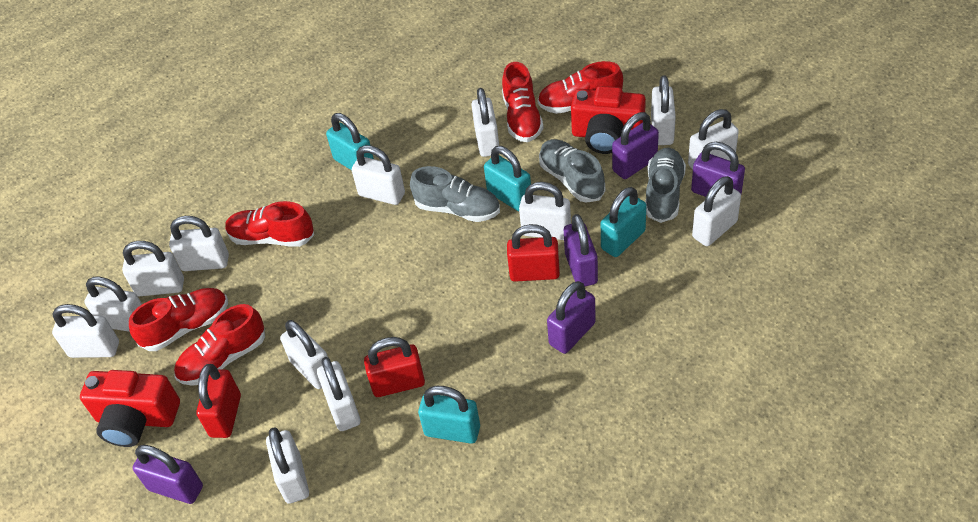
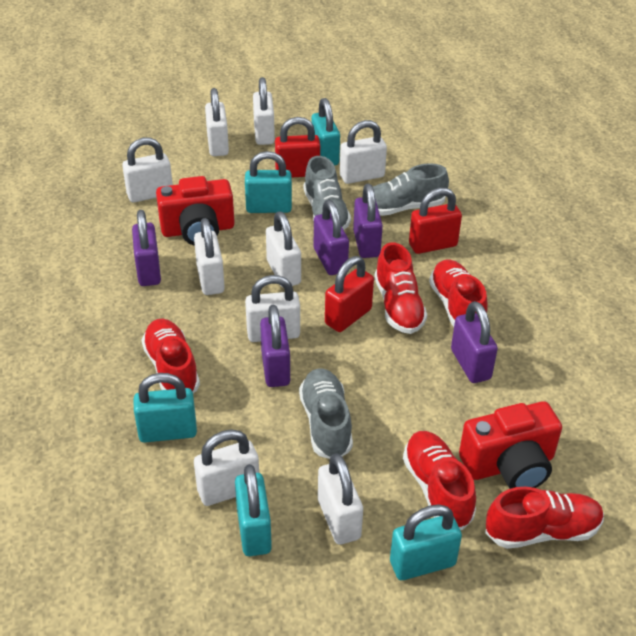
turquoise padlock: 4 -> 5
white padlock: 13 -> 9

